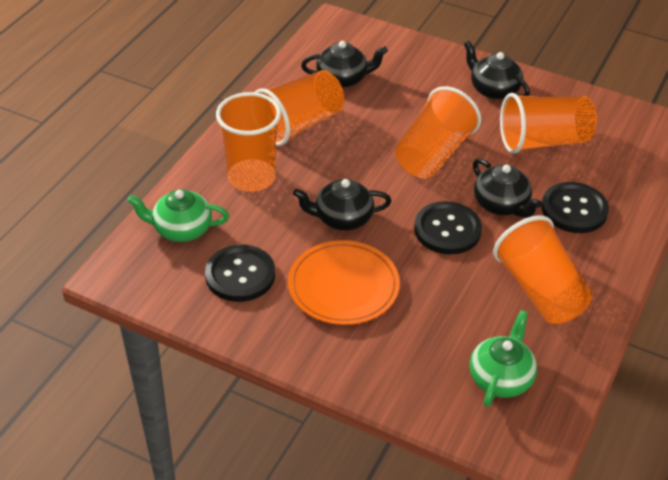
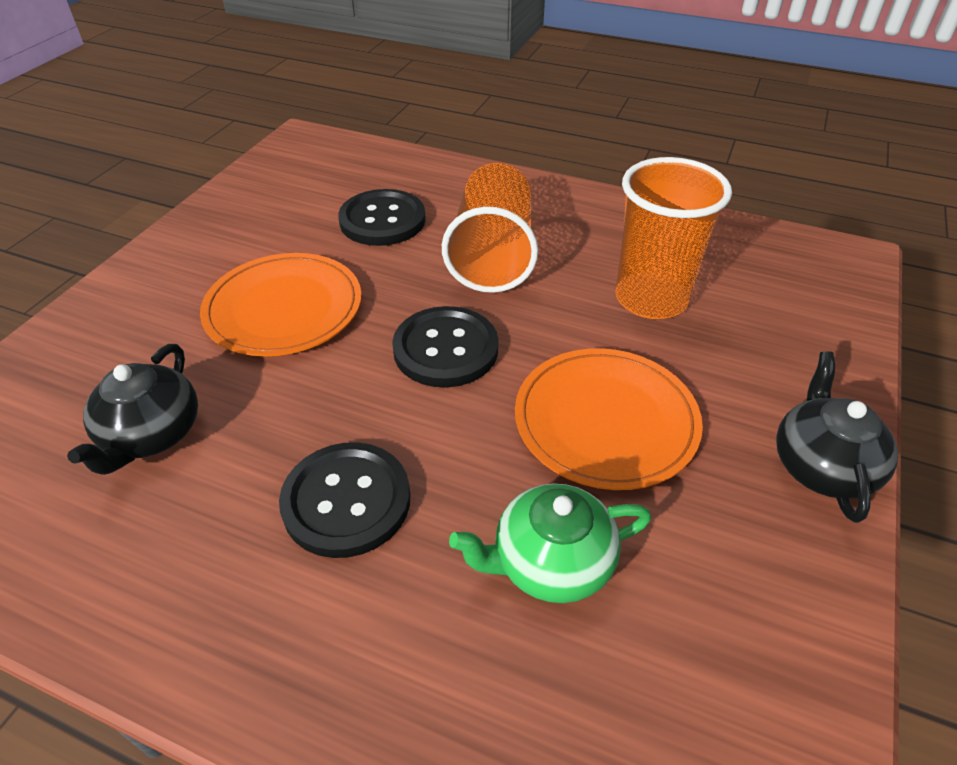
black teapot: 4 -> 2
green teapot: 2 -> 1
orange cup: 5 -> 2
orange plate: 1 -> 2

